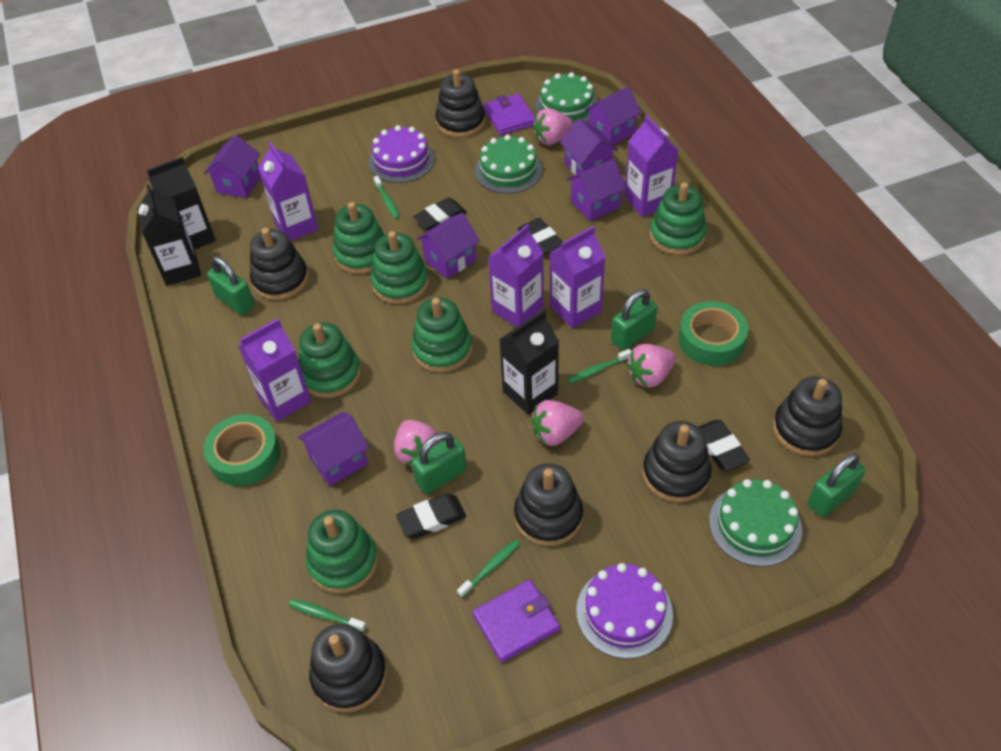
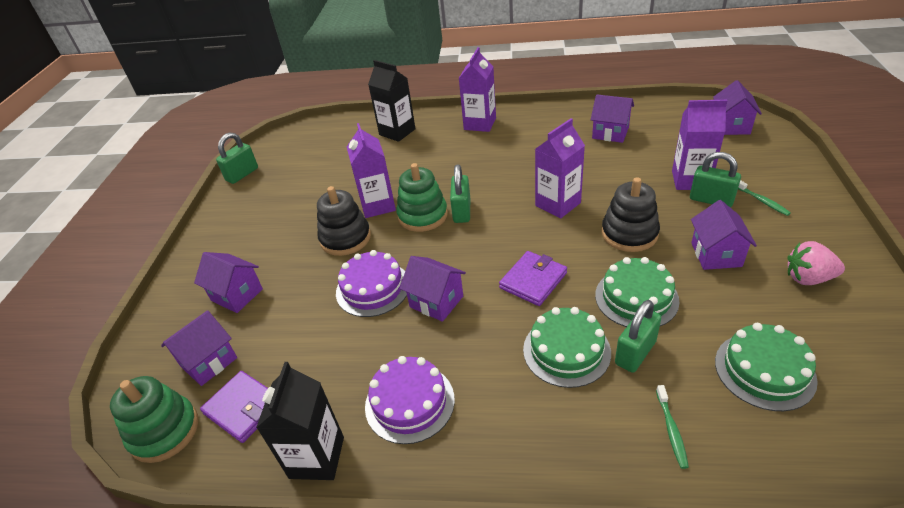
black carton: 3 -> 2
black eraser: 4 -> 0
black stacking toy: 6 -> 2
green stacking toy: 6 -> 2
green tape: 2 -> 0
green toothbrush: 4 -> 2
pink strawberry: 4 -> 1
purple carton: 5 -> 4

